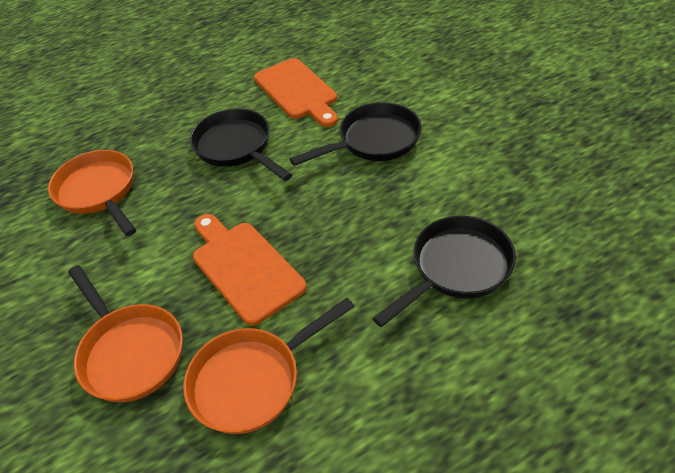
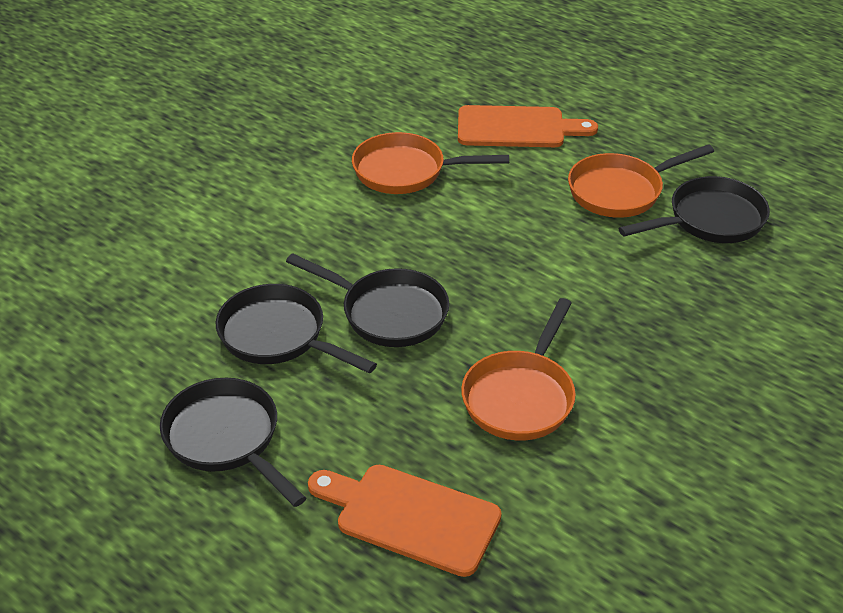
black pan: 3 -> 4

